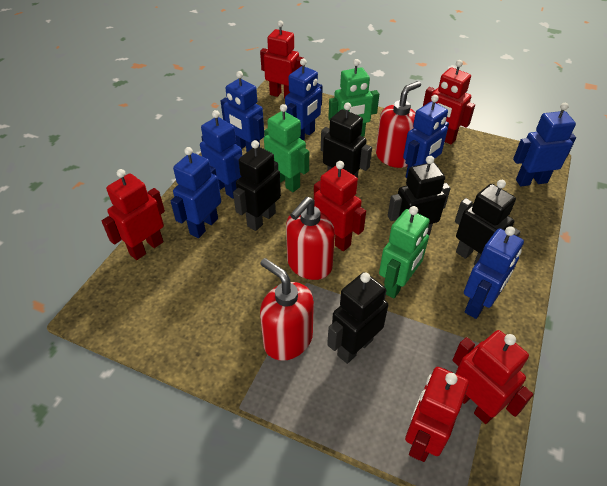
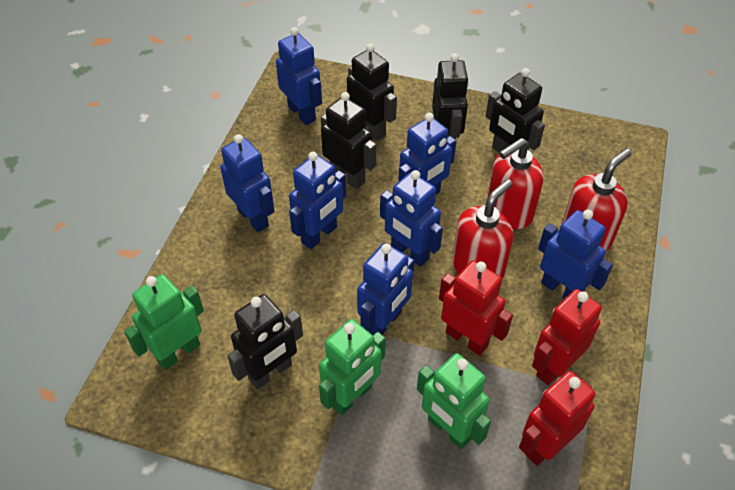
red robot: 6 -> 3

